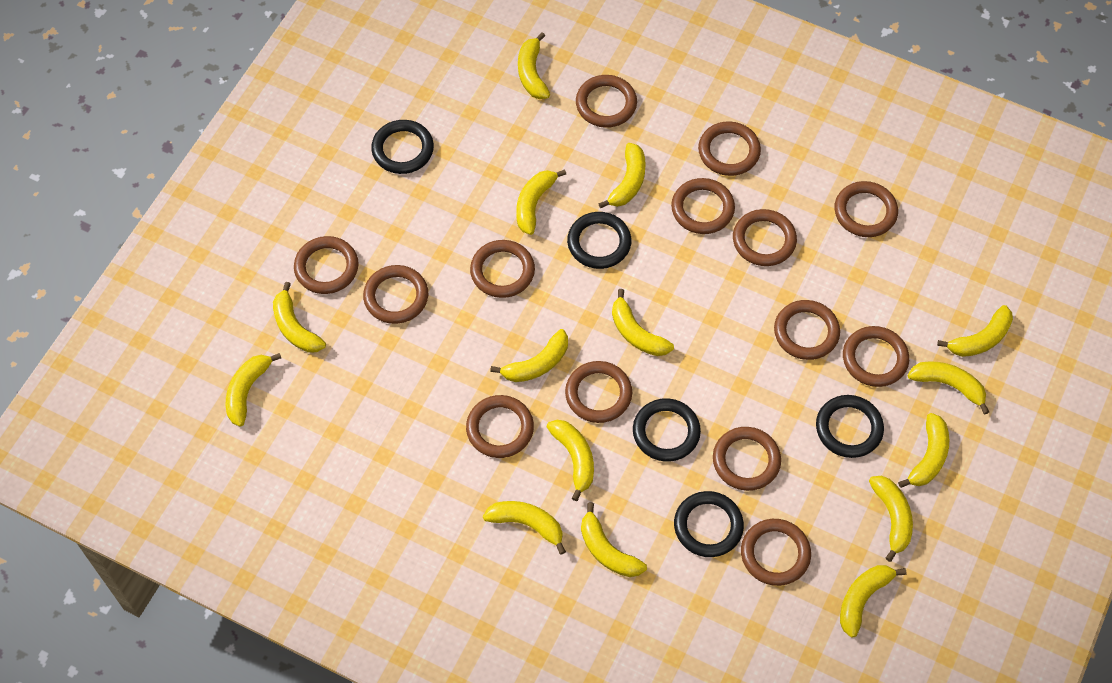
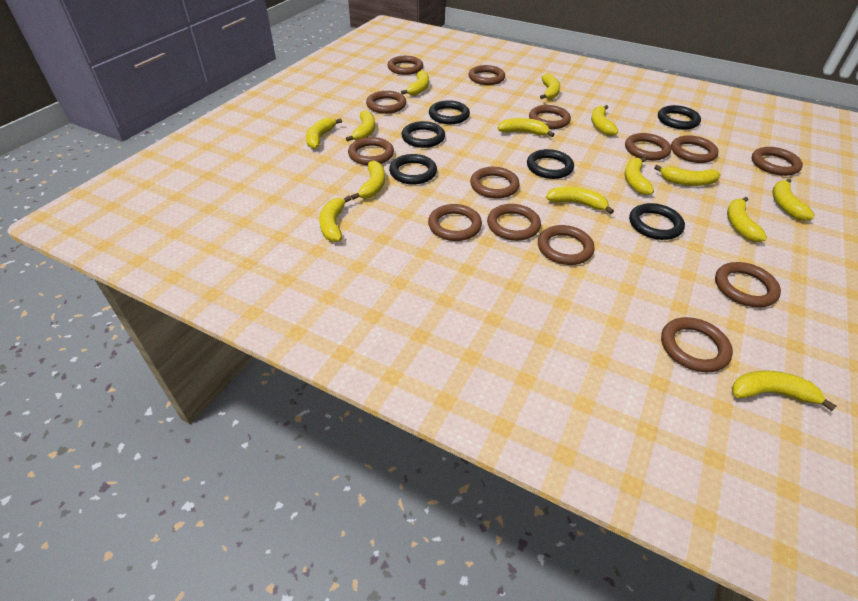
black ring: 5 -> 6
yellow banana: 15 -> 14

